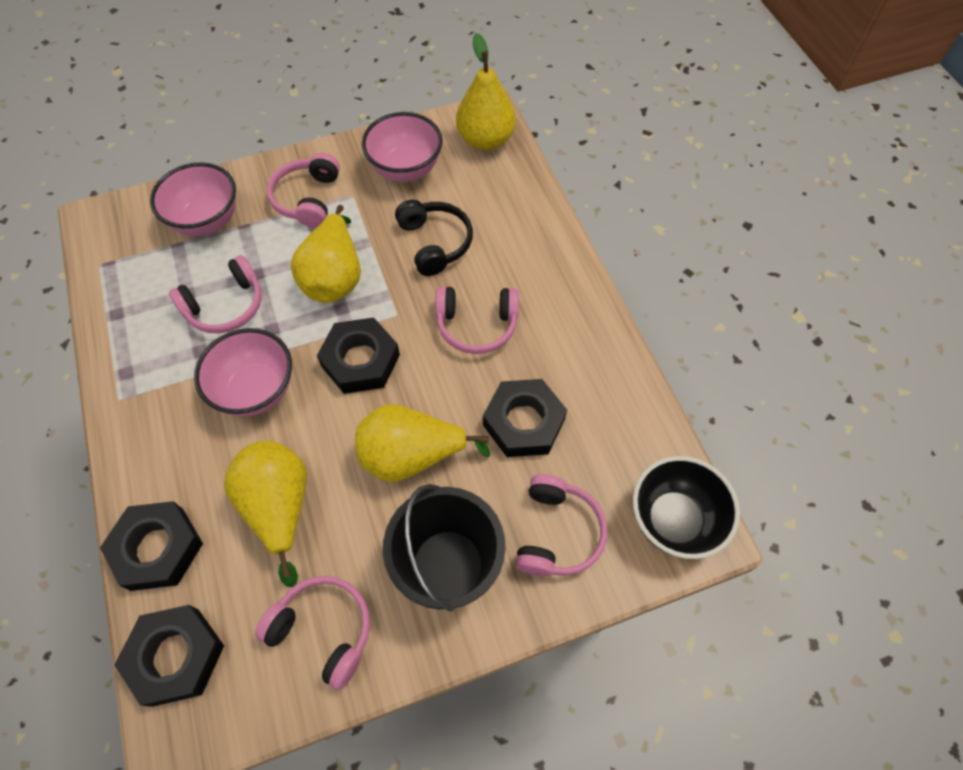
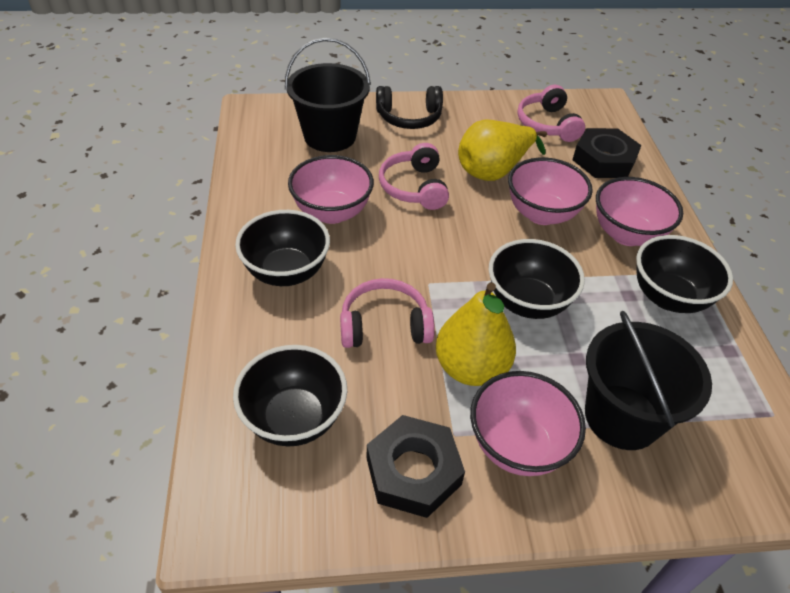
black bowl: 1 -> 4
black bucket: 1 -> 2
black nut: 4 -> 2
pink bowl: 3 -> 4
pink headphones: 5 -> 3
yellow pear: 4 -> 2

